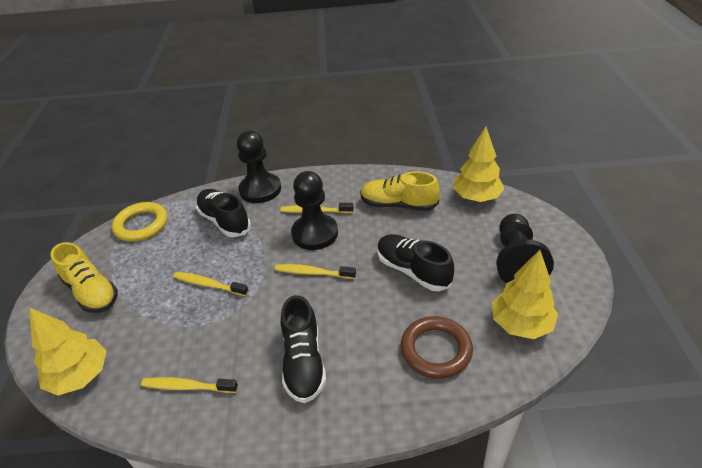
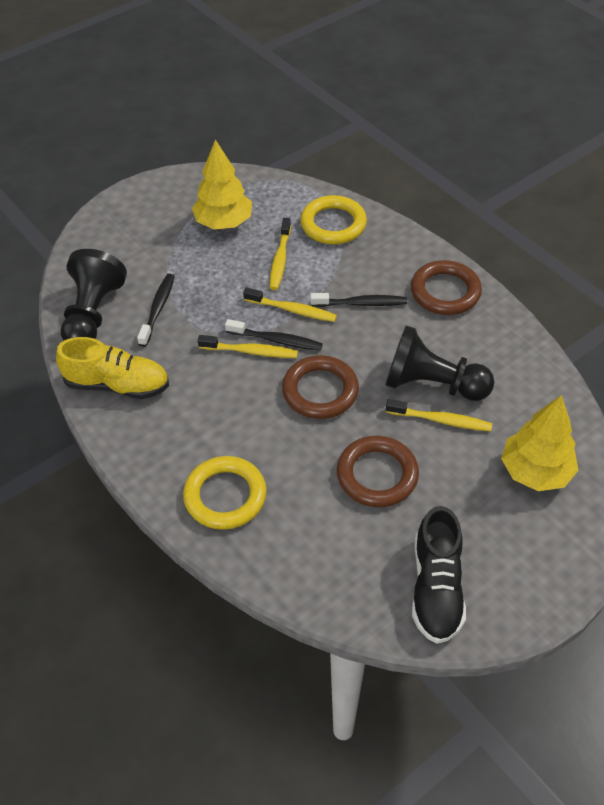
black pawn: 3 -> 2
black shoe: 3 -> 1
black toothbrush: 0 -> 3
brown ring: 1 -> 3
yellow ring: 1 -> 2
yellow shoe: 2 -> 1
yellow tree: 3 -> 2

